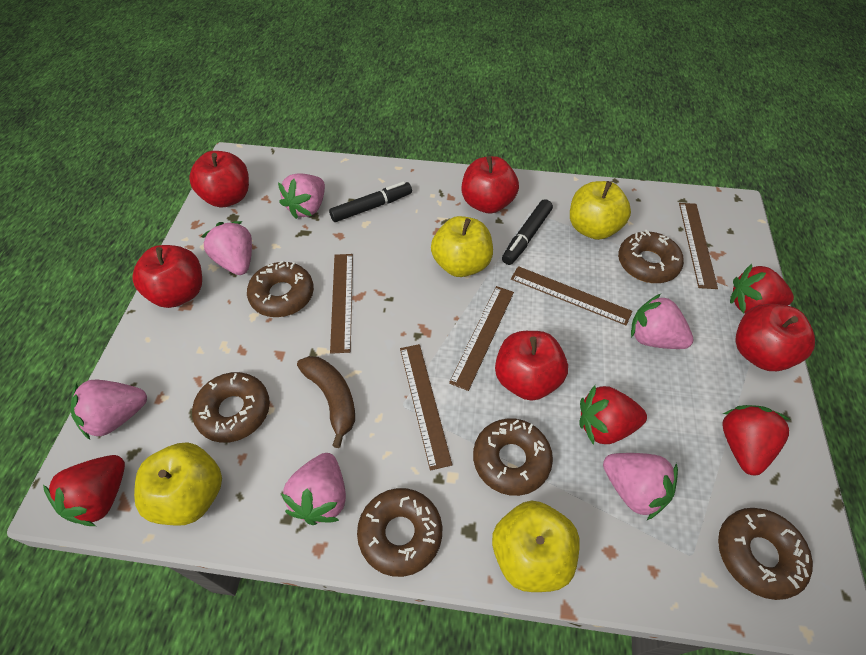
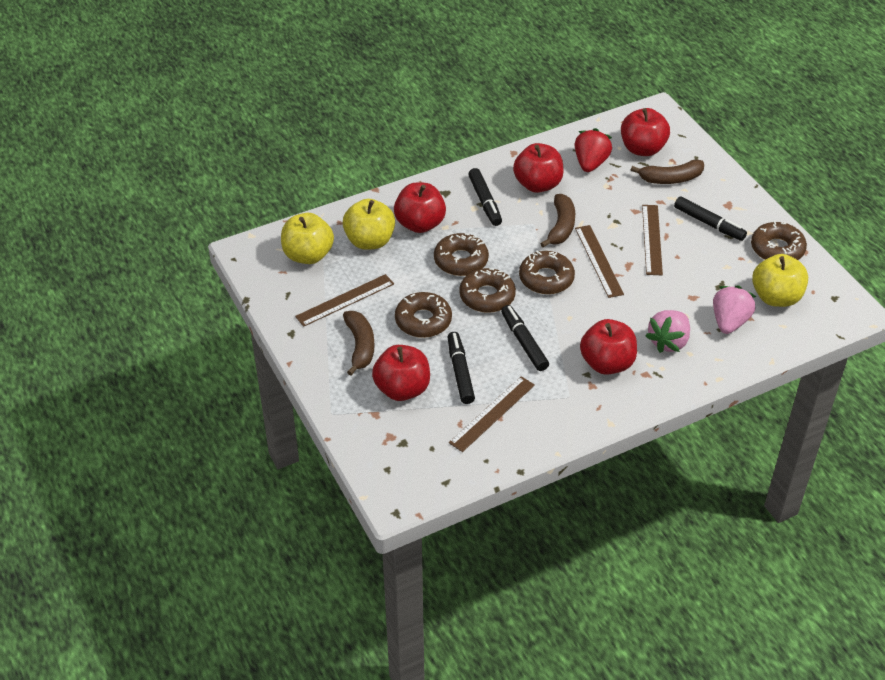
black marker: 2 -> 4
brown banana: 1 -> 3
brown donut: 6 -> 5
brown ruler: 5 -> 4
pink strawberry: 6 -> 2
red strawberry: 4 -> 1
yellow apple: 4 -> 3

